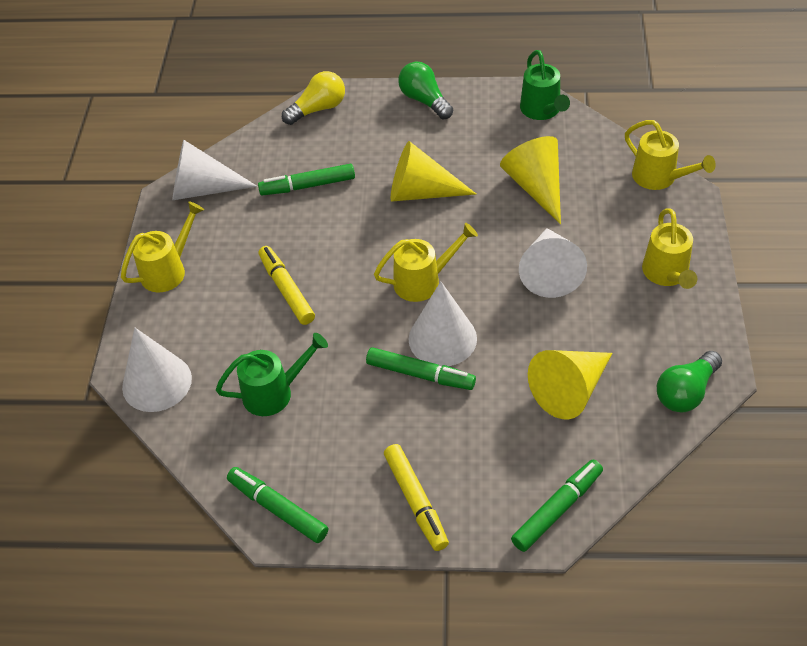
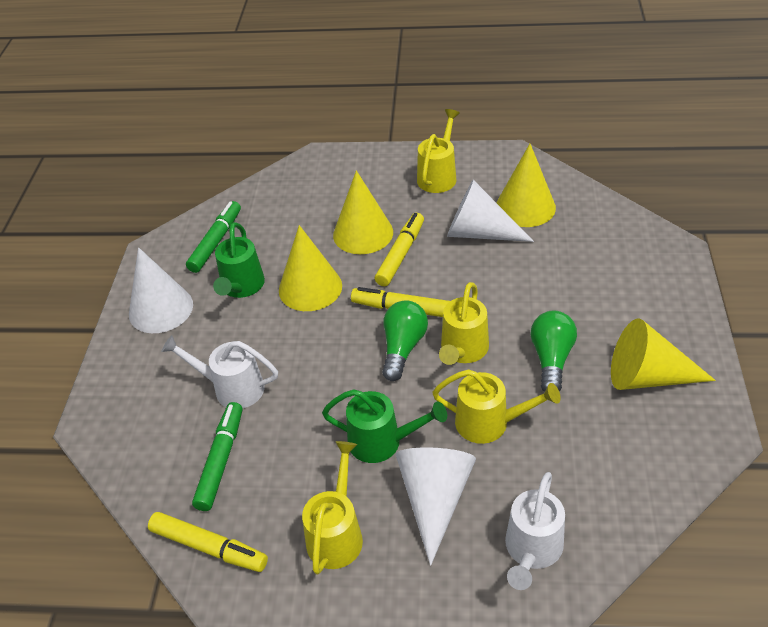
green marker: 4 -> 2
white cone: 4 -> 3
white watering can: 0 -> 2
yellow cone: 3 -> 4
yellow light bulb: 1 -> 0
yellow marker: 2 -> 3

